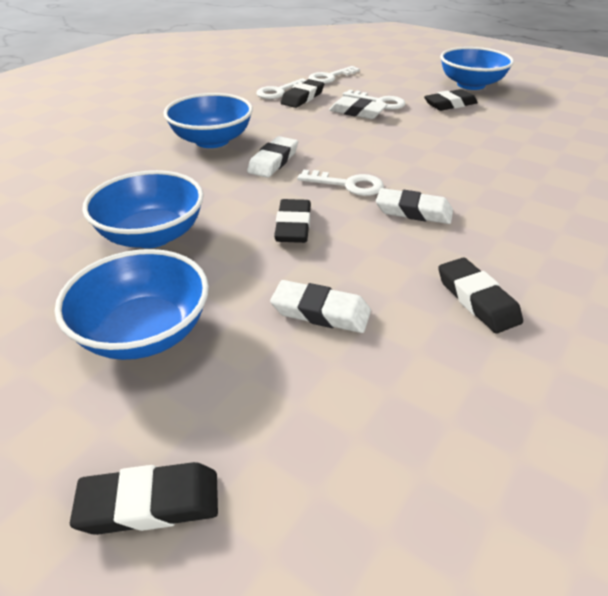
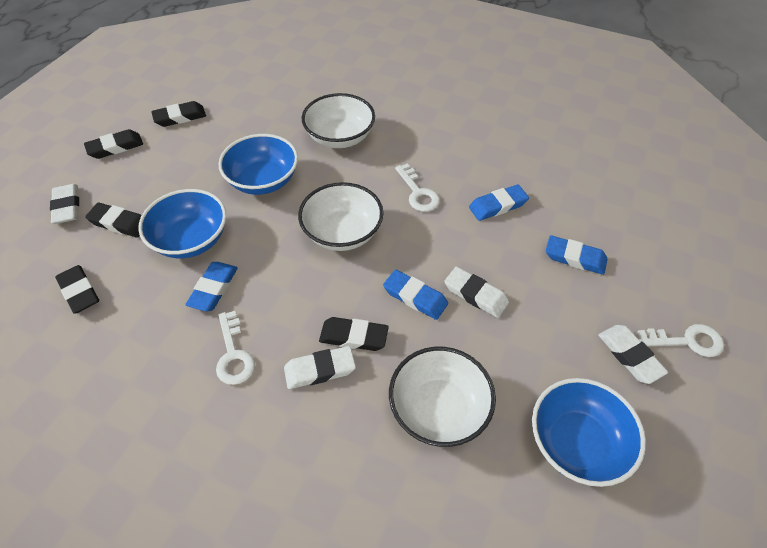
blue bowl: 4 -> 3
blue eraser: 0 -> 4
white bowl: 0 -> 3
white key: 4 -> 3

